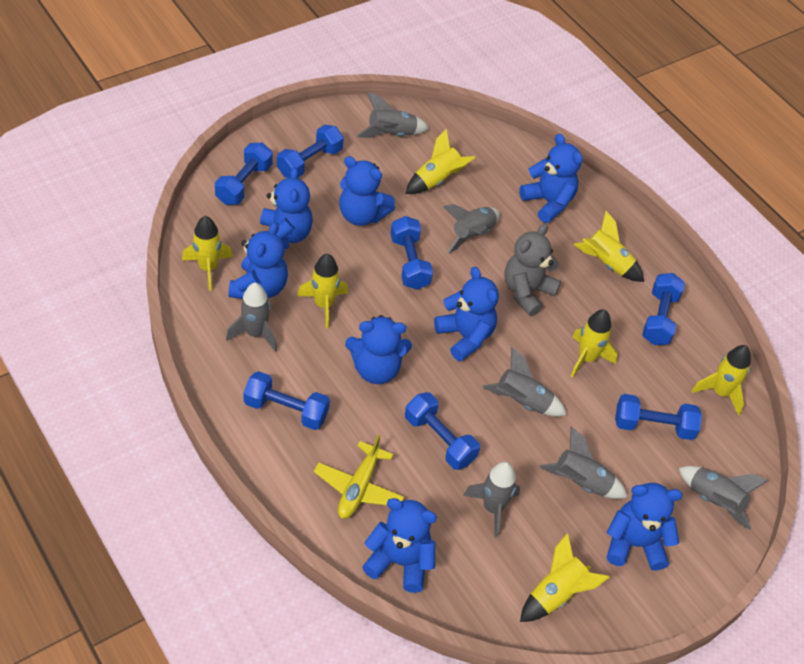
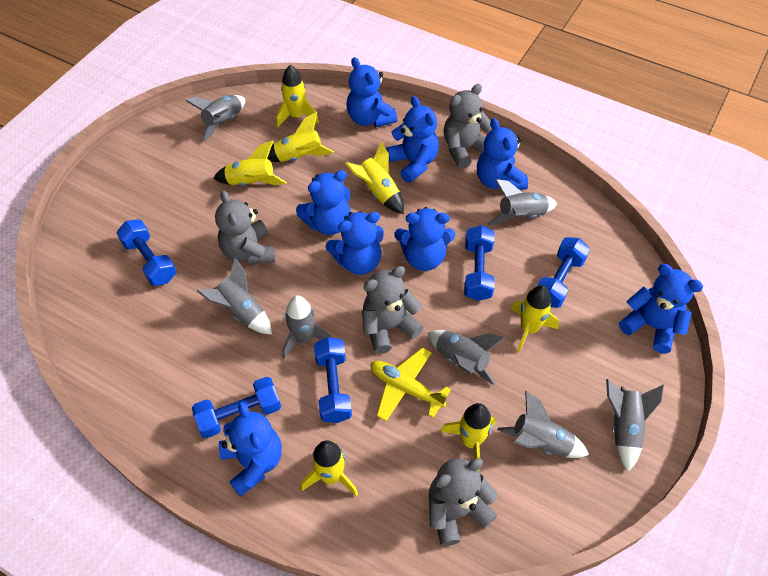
blue dumbbell: 7 -> 5
grey teddy bear: 1 -> 4

